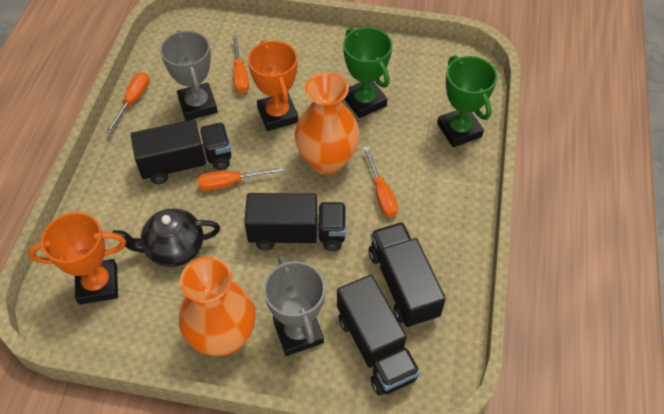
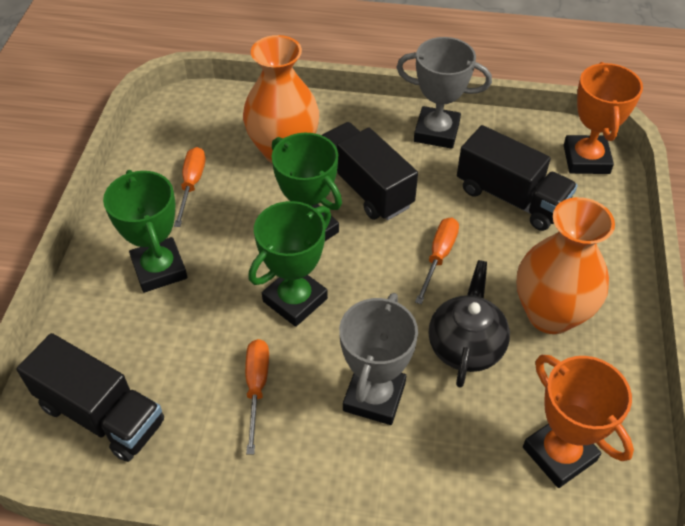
black truck: 4 -> 3
green trophy: 2 -> 3
orange screwdriver: 4 -> 3

